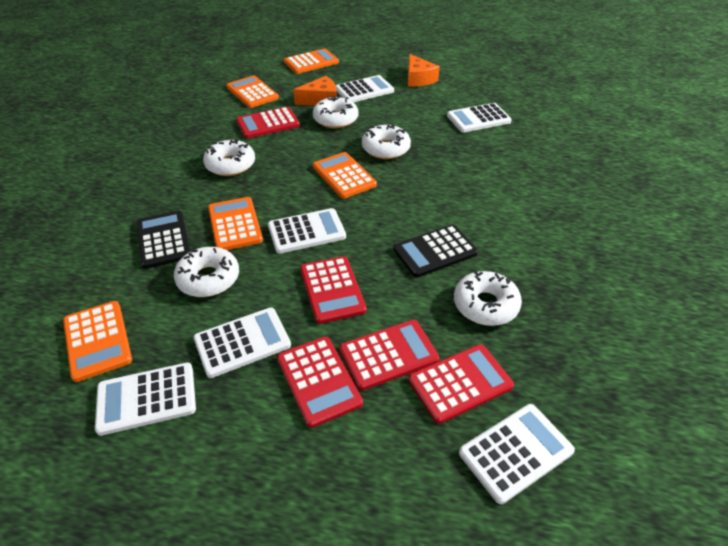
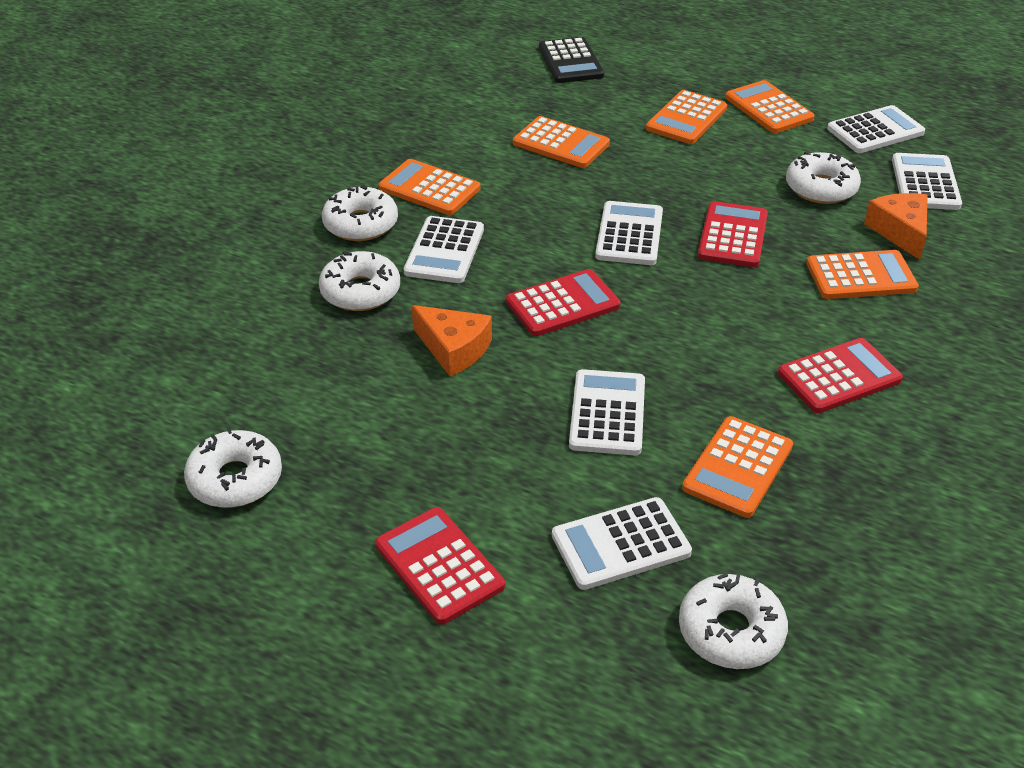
black calculator: 2 -> 1
orange calculator: 5 -> 6
red calculator: 5 -> 4

